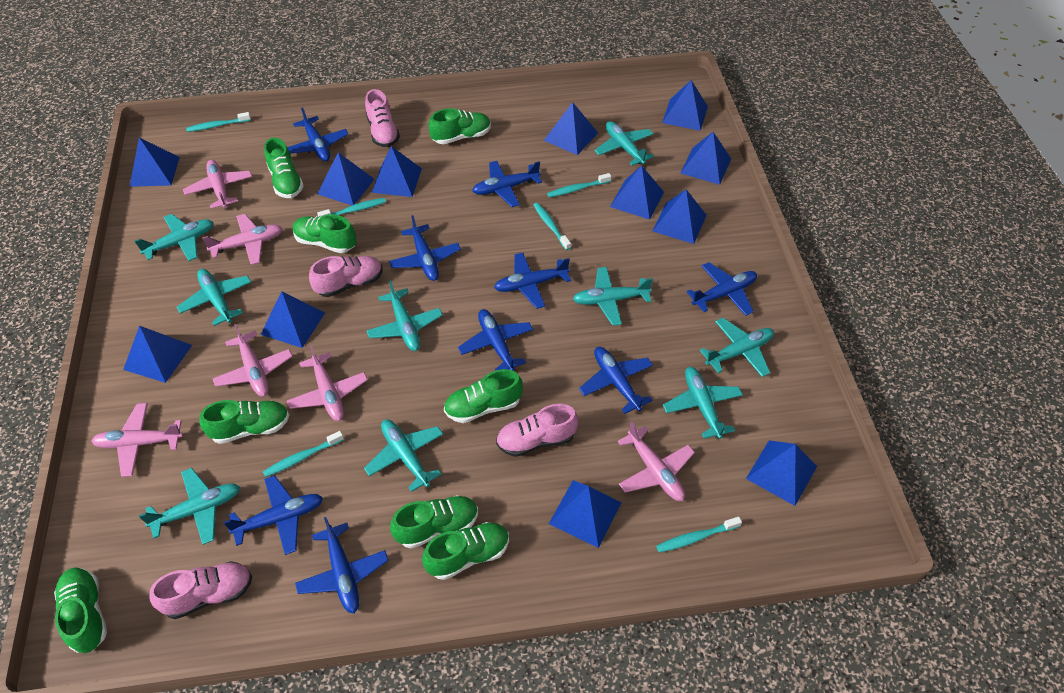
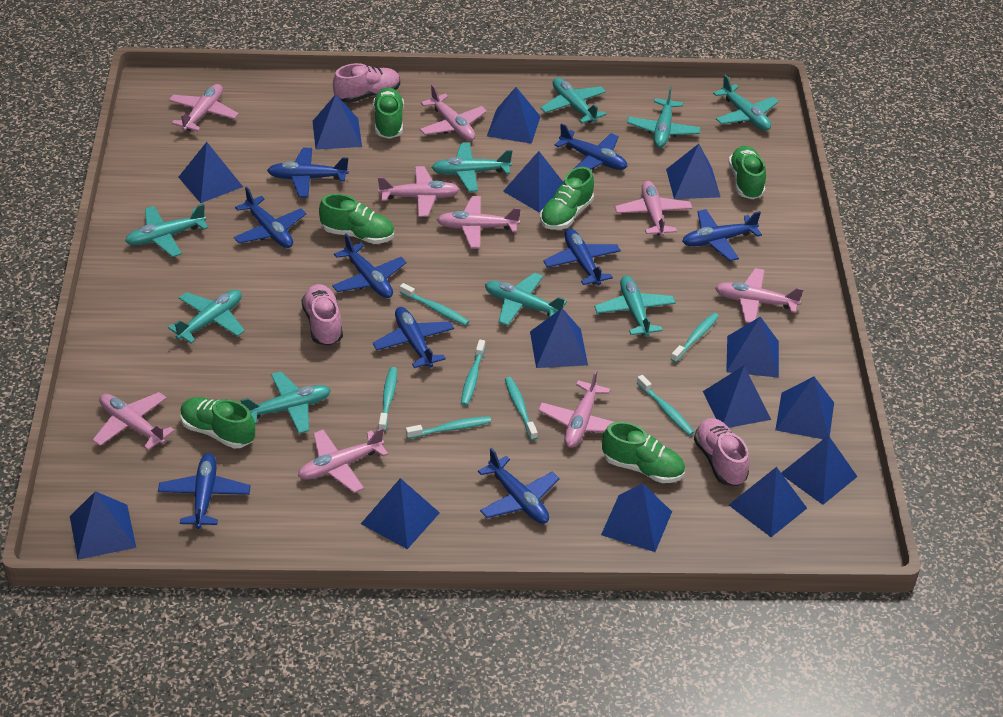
blue pyramid: 12 -> 14
green shoe: 8 -> 6
pink plane: 6 -> 9
pink shoe: 4 -> 3
turquoise toothbrush: 6 -> 7

